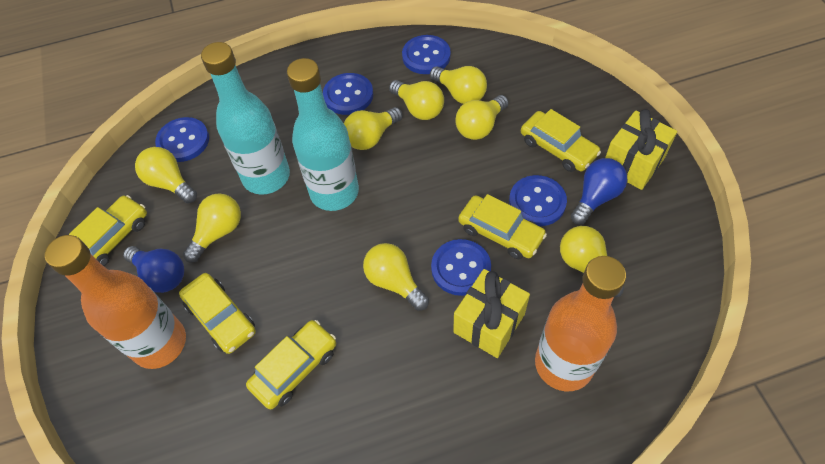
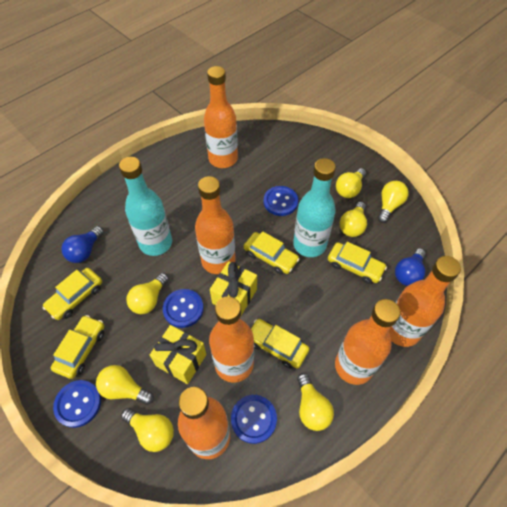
blue button: 5 -> 4
orange bottle: 2 -> 6
yellow light bulb: 8 -> 7

